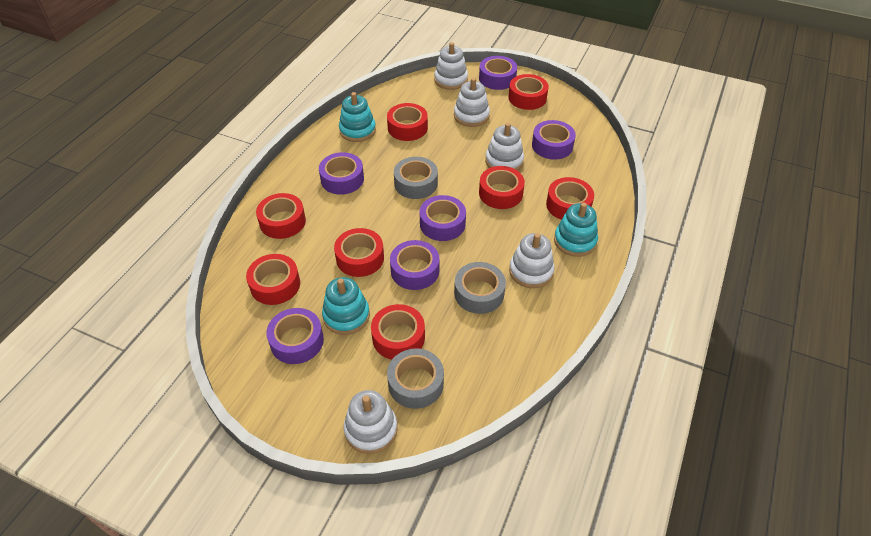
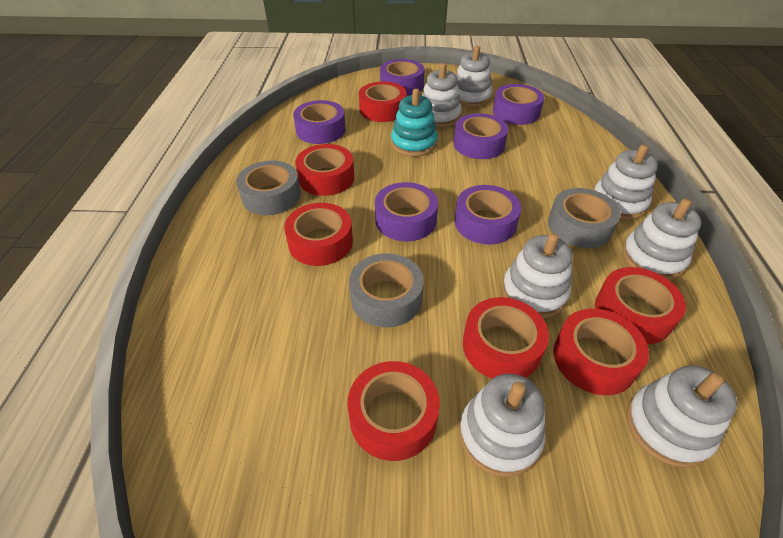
red tape: 8 -> 7
turquoise stacking toy: 3 -> 1
white stacking toy: 5 -> 7

